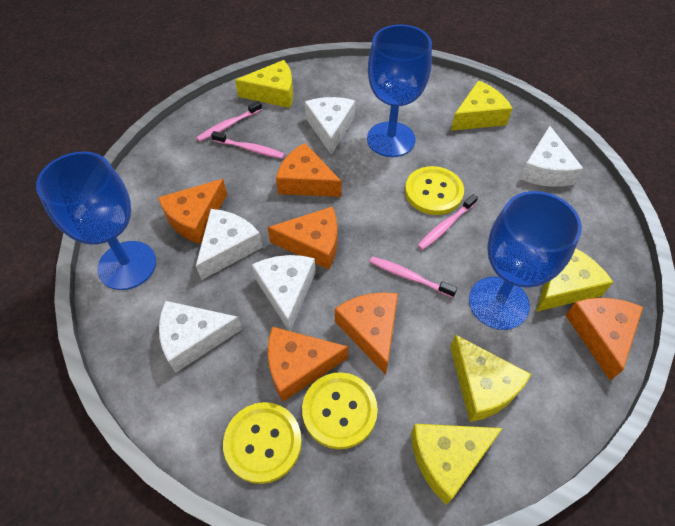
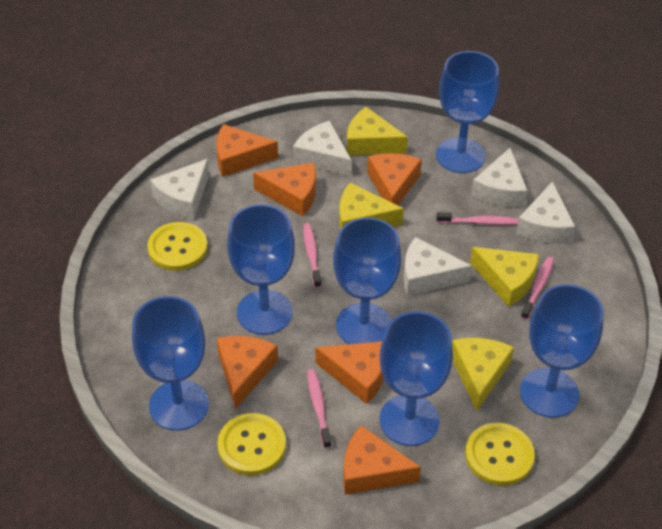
blue goblet: 3 -> 6
yellow cheese: 5 -> 4

